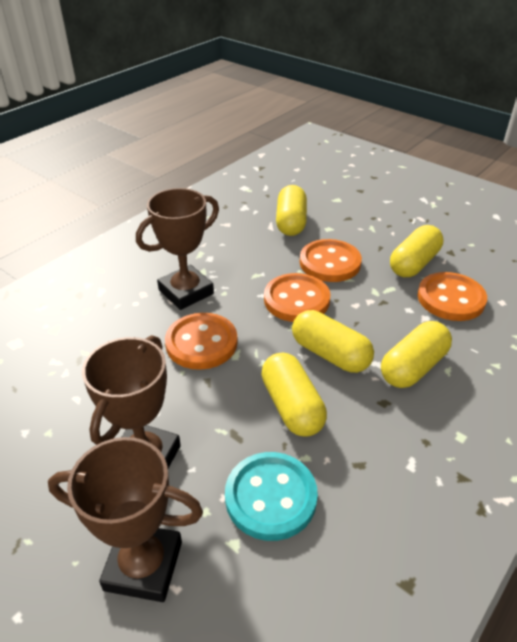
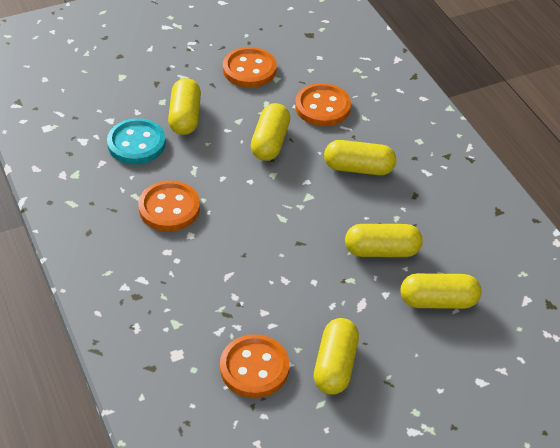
brown trophy: 3 -> 0
yellow capsule: 5 -> 6

